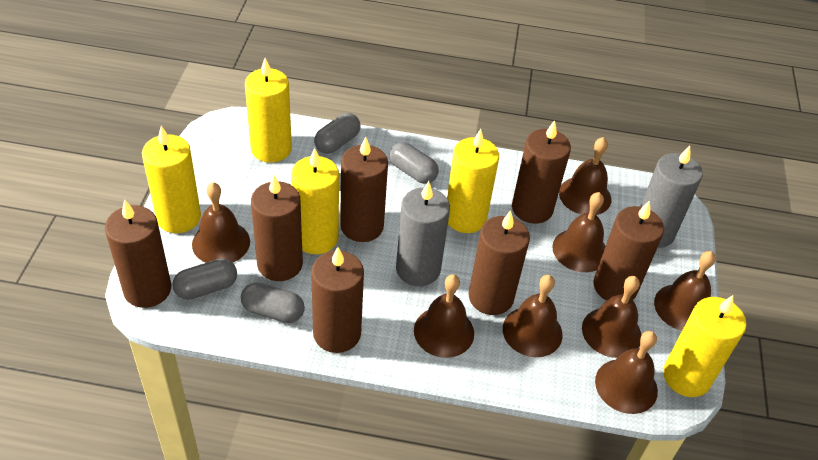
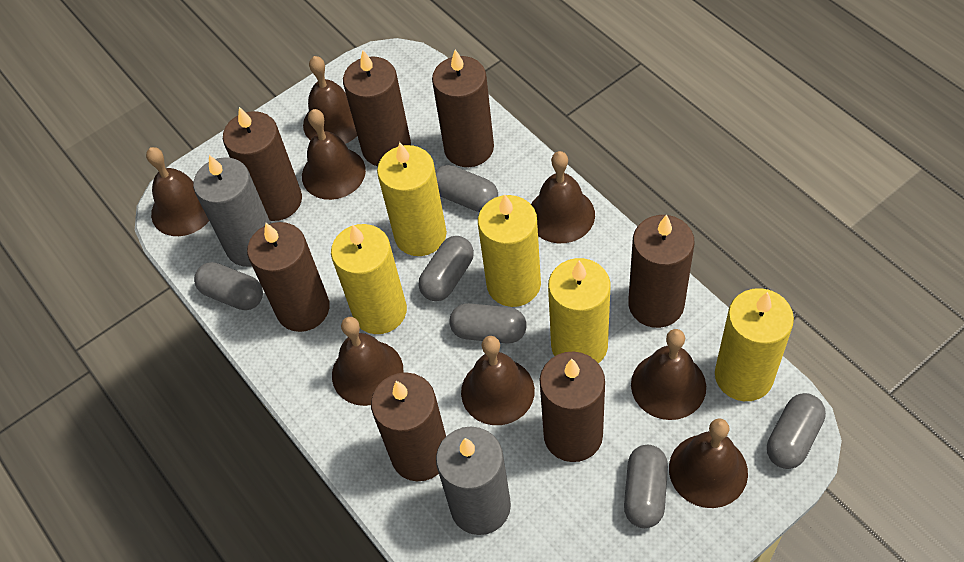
grey capsule: 4 -> 6

